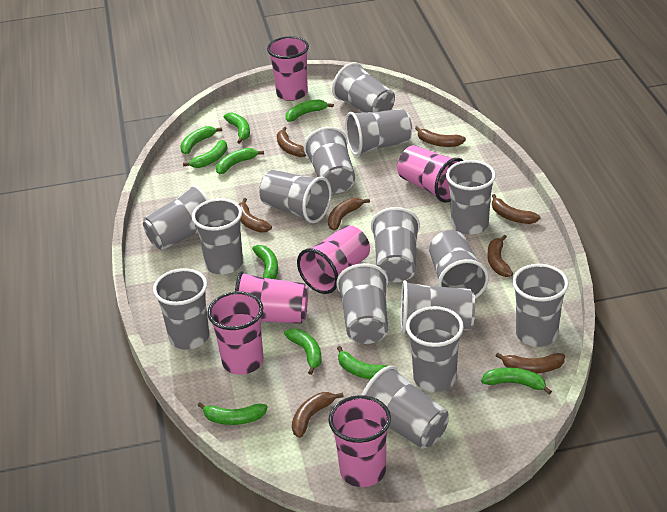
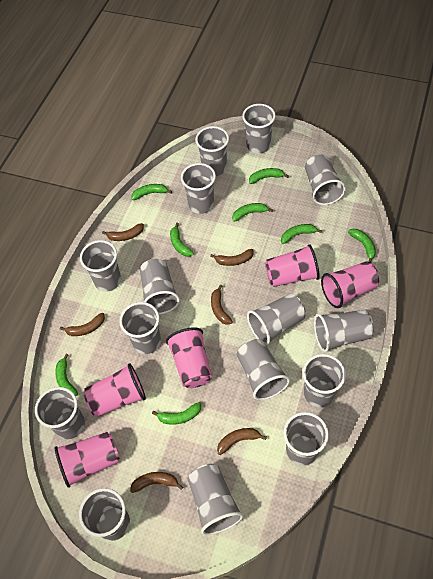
brown banana: 8 -> 6
green banana: 10 -> 8
pink cup: 6 -> 5

